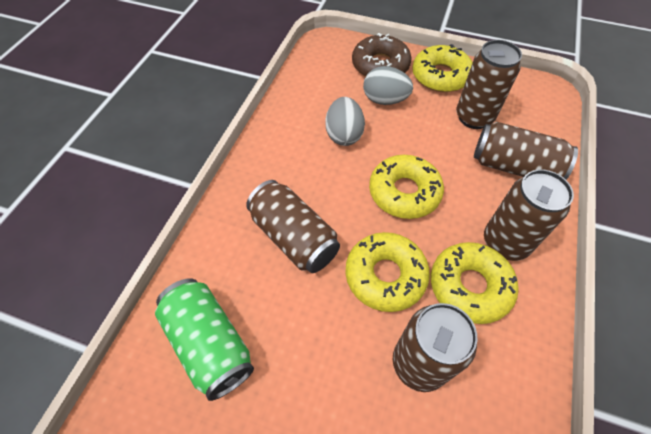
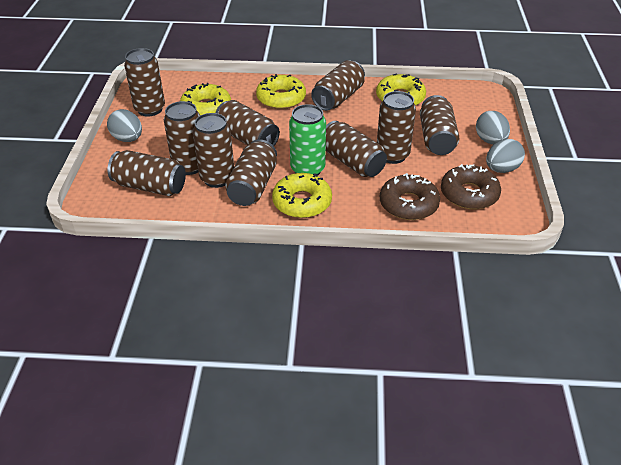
brown can: 5 -> 10
brown donut: 1 -> 2
grey egg: 2 -> 3

